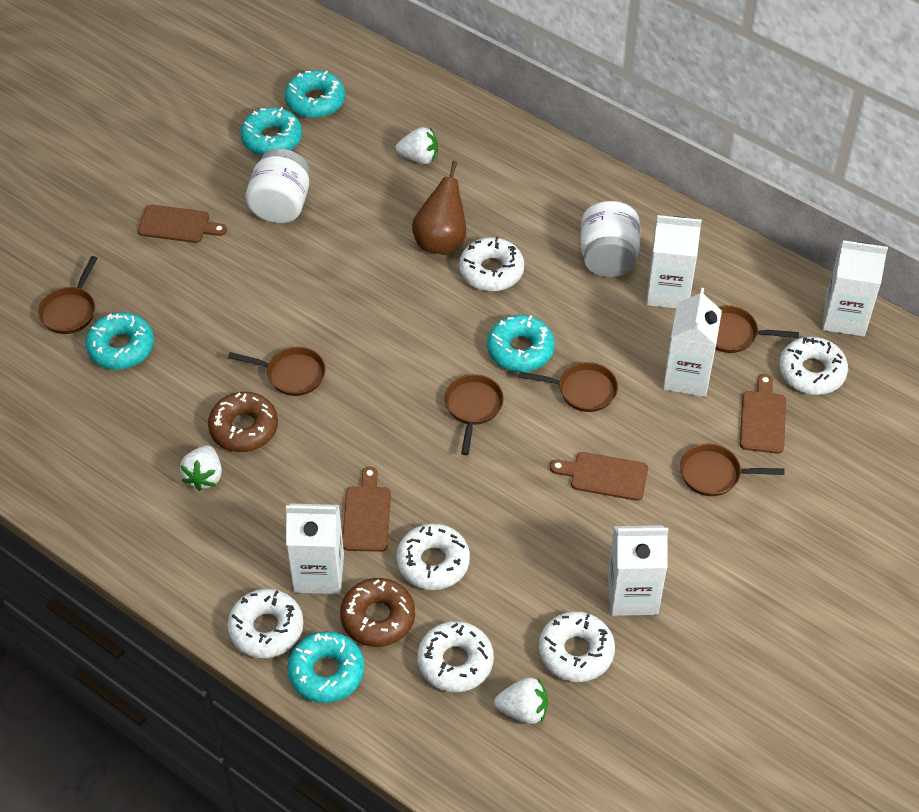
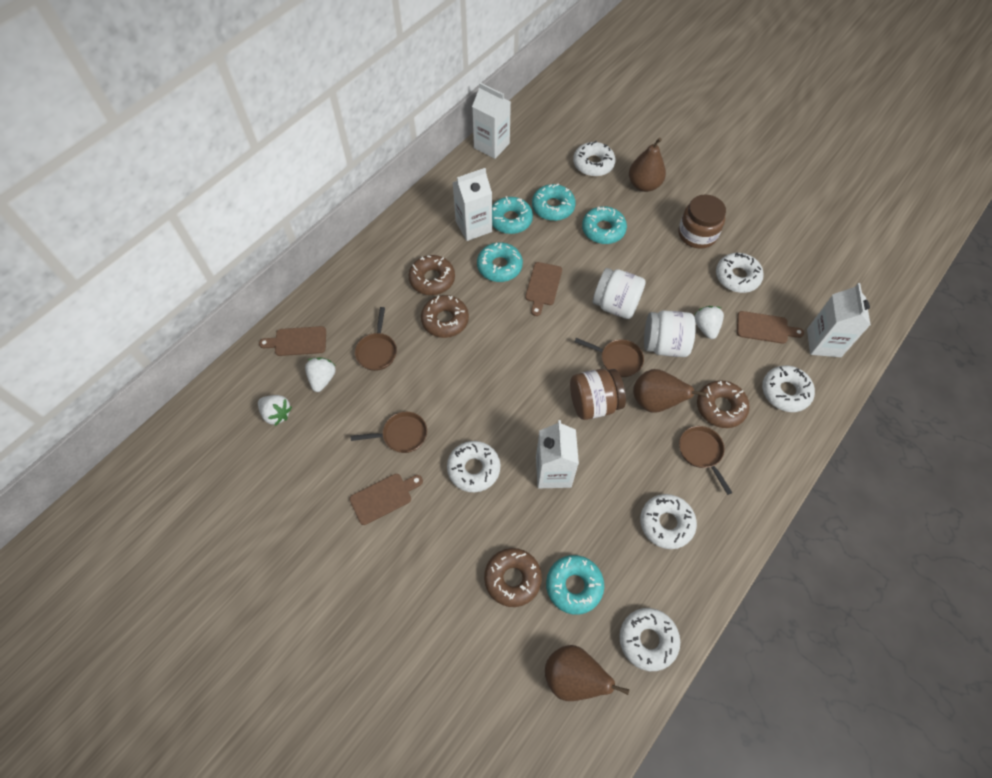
brown donut: 2 -> 4
brown jar: 0 -> 2
brown pan: 6 -> 4
brown pear: 1 -> 3
white carton: 5 -> 4

